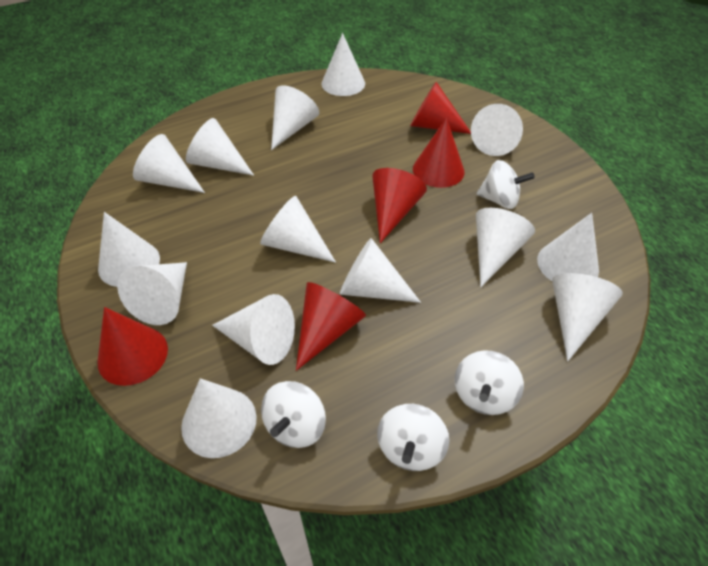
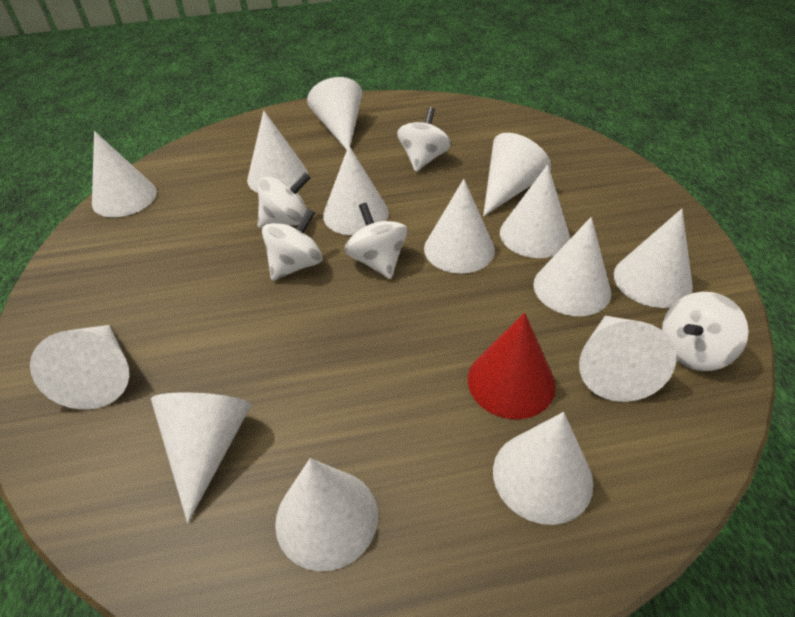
red cone: 5 -> 1
white spinning top: 4 -> 5

